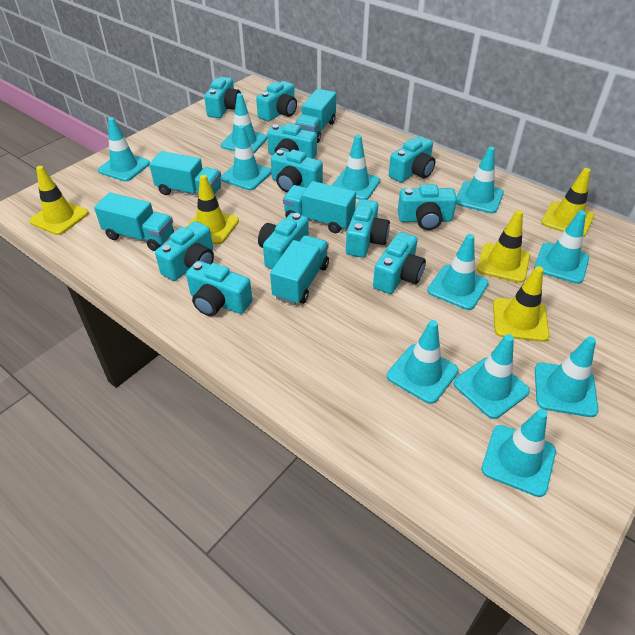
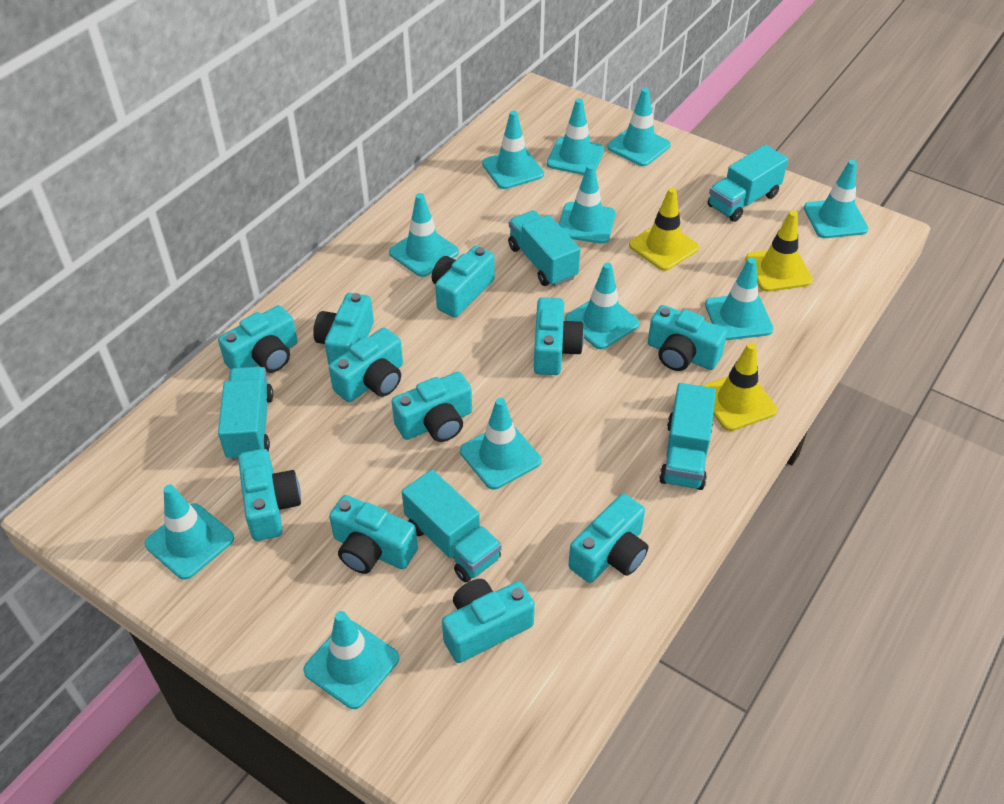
yellow traffic cone: 5 -> 3

